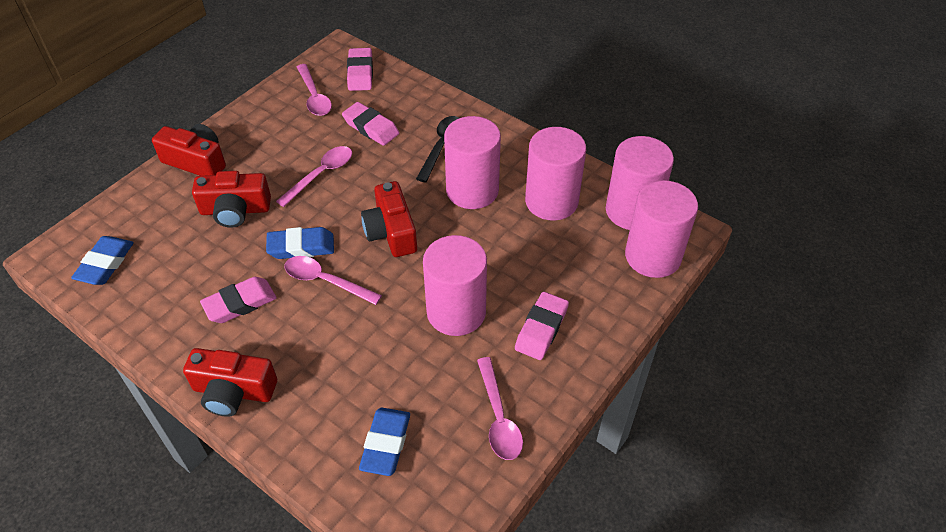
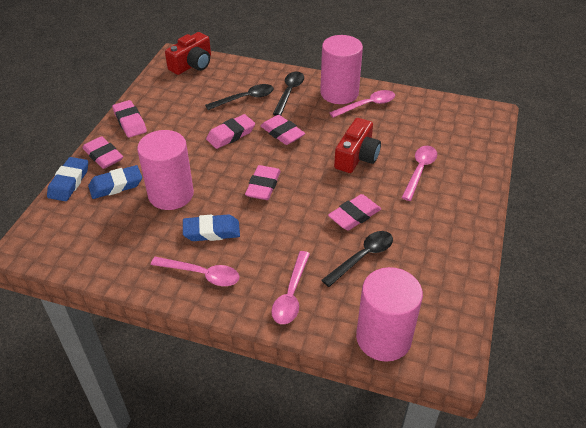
black spoon: 1 -> 3
pink cylinder: 5 -> 3
pink eraser: 4 -> 6
red camera: 4 -> 2

